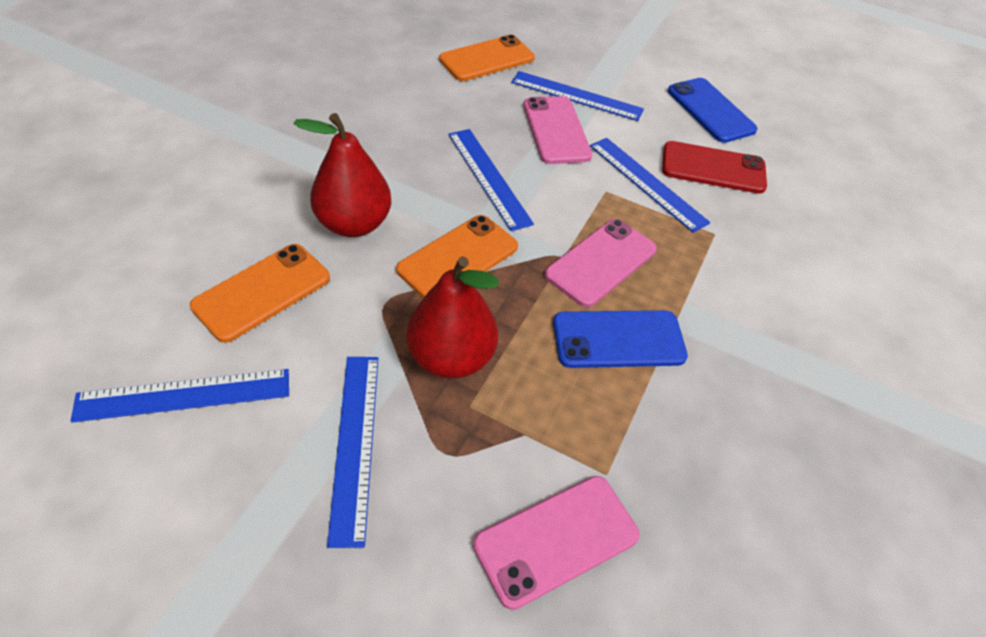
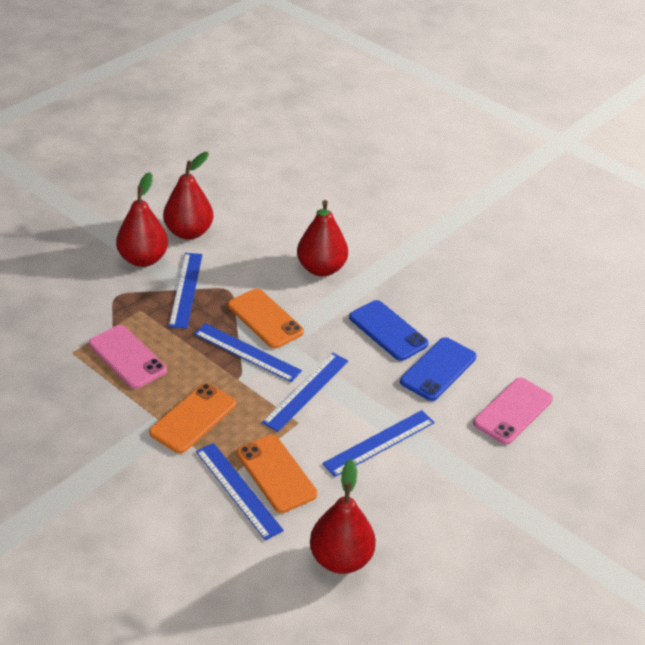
pink phone: 3 -> 2
red pear: 2 -> 4
red phone: 1 -> 0

